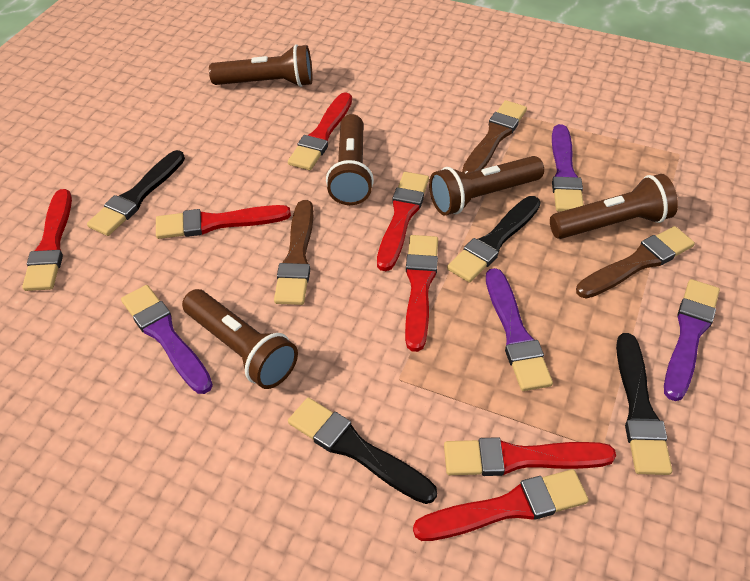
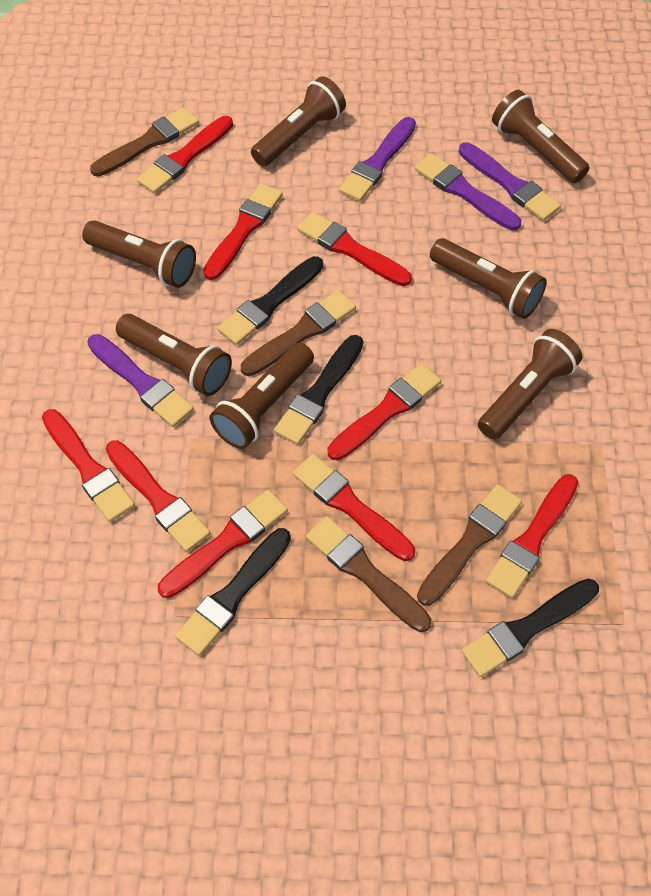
brown brush: 3 -> 4
brown flashlight: 5 -> 7
red brush: 7 -> 9

